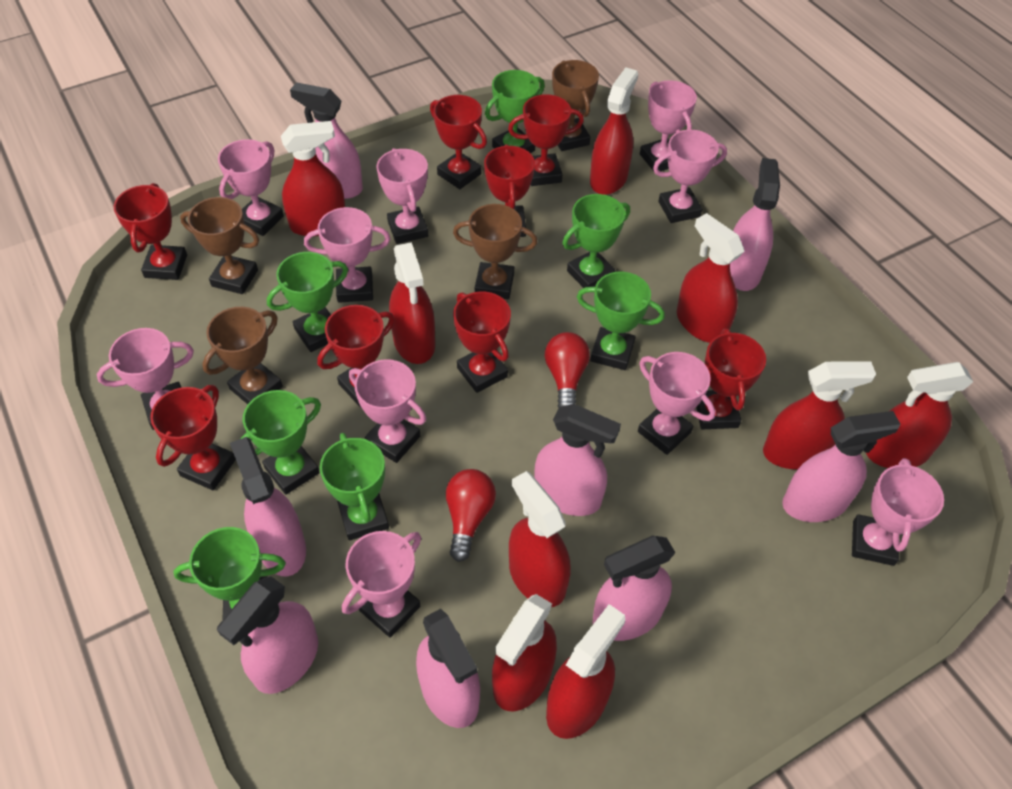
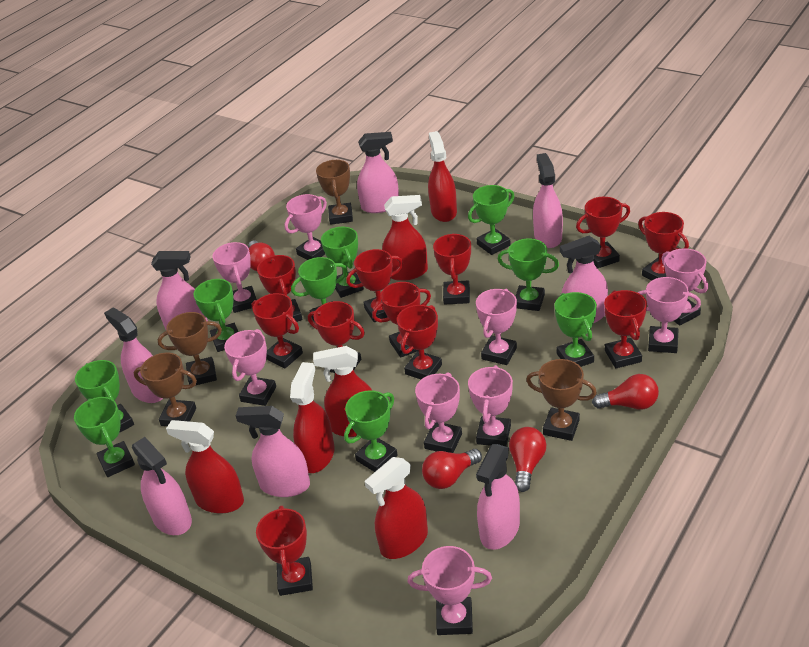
green trophy: 7 -> 9
pink trophy: 10 -> 9
red light bulb: 2 -> 4
red spray bottle: 9 -> 6
red trophy: 8 -> 11

